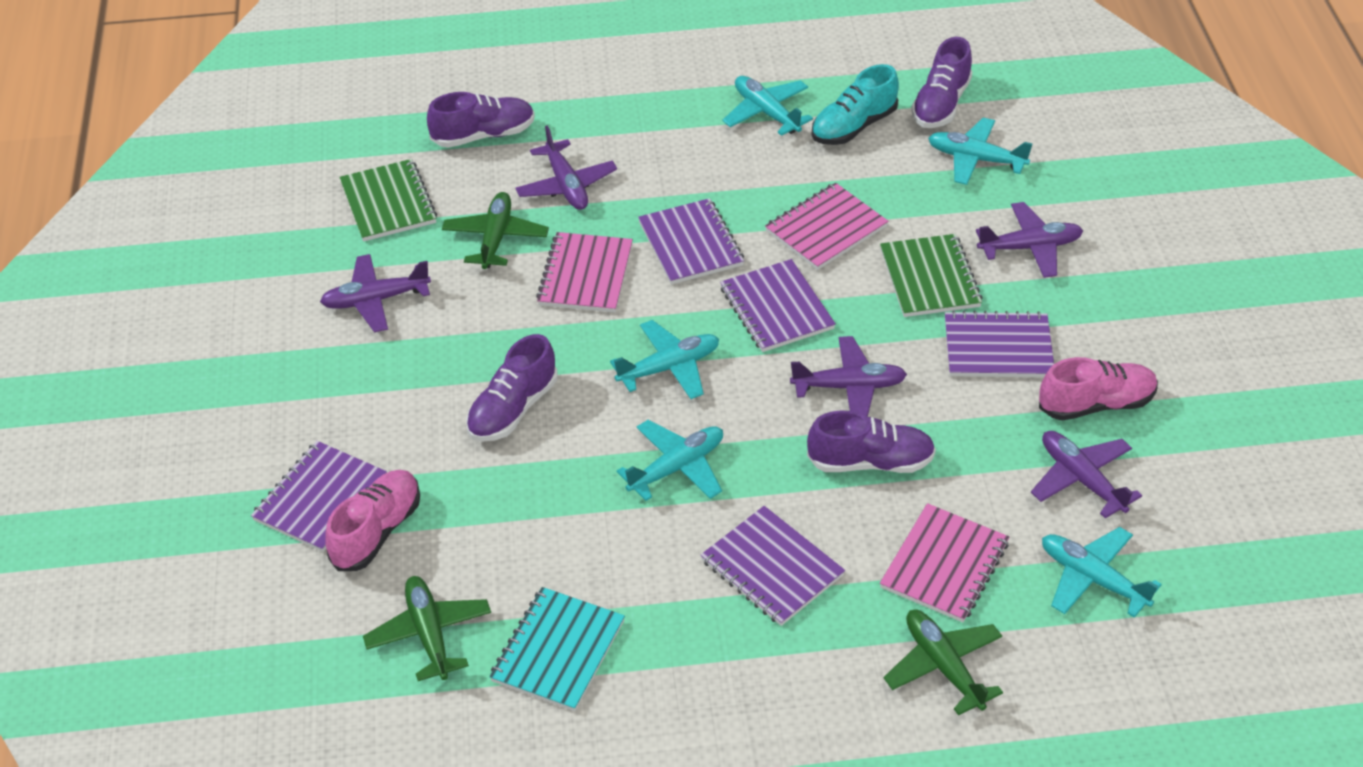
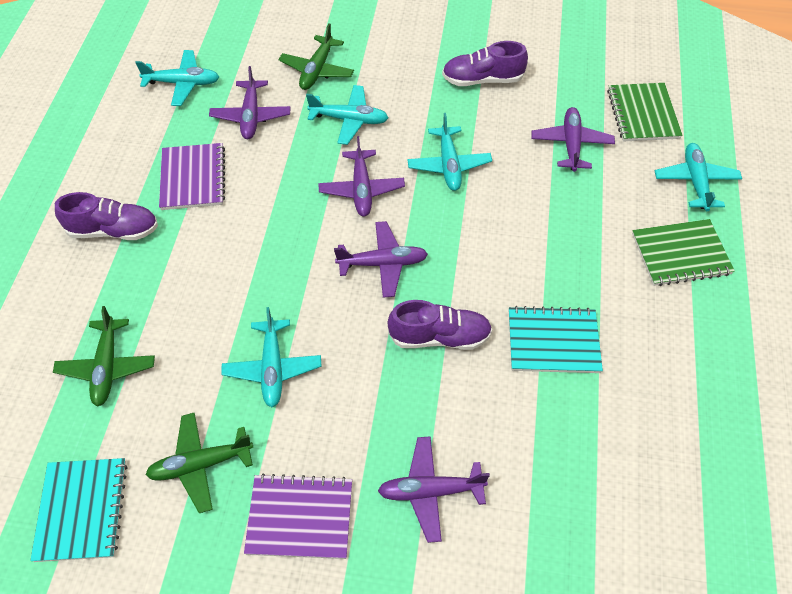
pink notebook: 3 -> 0
pink shoe: 2 -> 0
purple notebook: 5 -> 2
purple shoe: 4 -> 3
turquoise notebook: 1 -> 2
turquoise shoe: 1 -> 0

